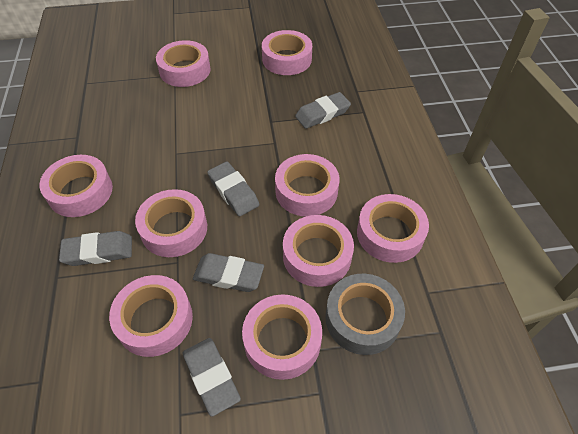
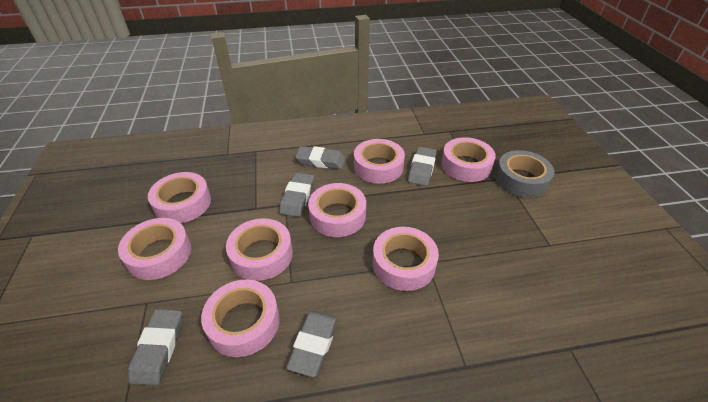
pink tape: 9 -> 8

